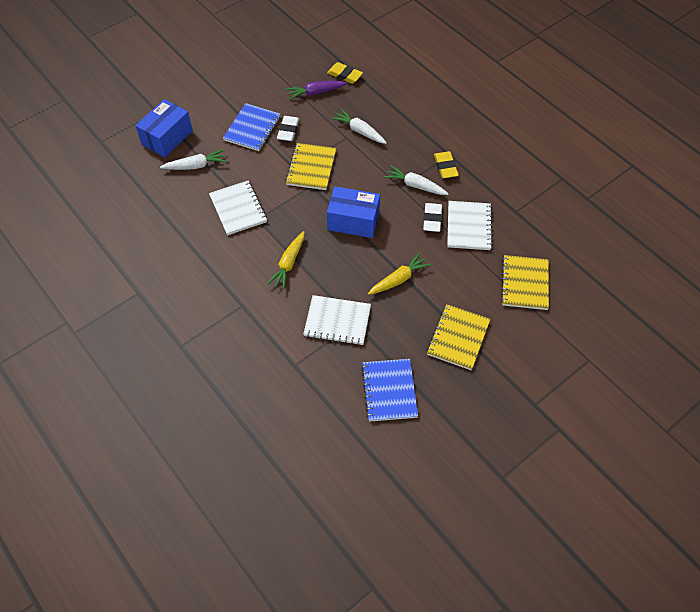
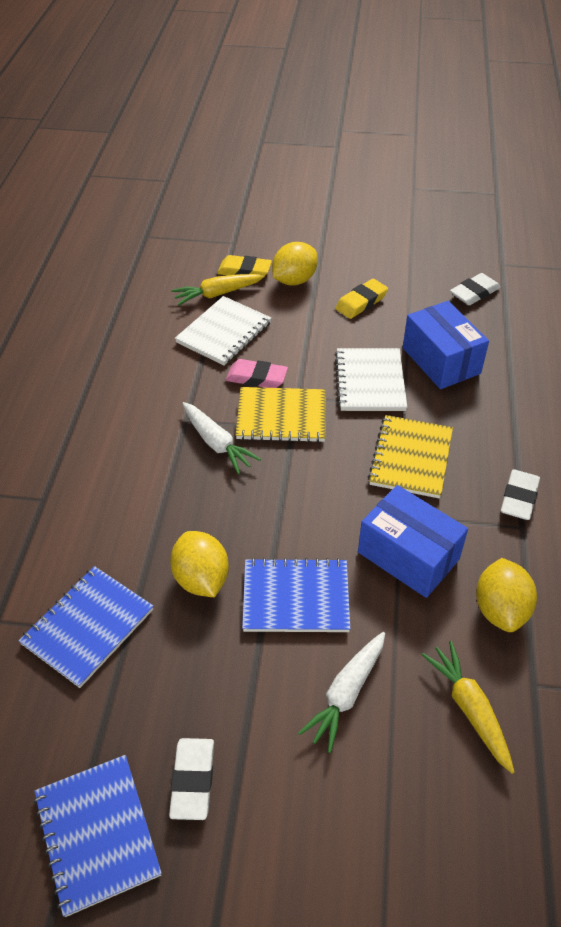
blue notebook: 2 -> 3
pink eraser: 0 -> 1
purple carrot: 1 -> 0
white carrot: 3 -> 2
white eraser: 2 -> 3
white notebook: 3 -> 2
yellow lemon: 0 -> 3
yellow notebook: 3 -> 2

